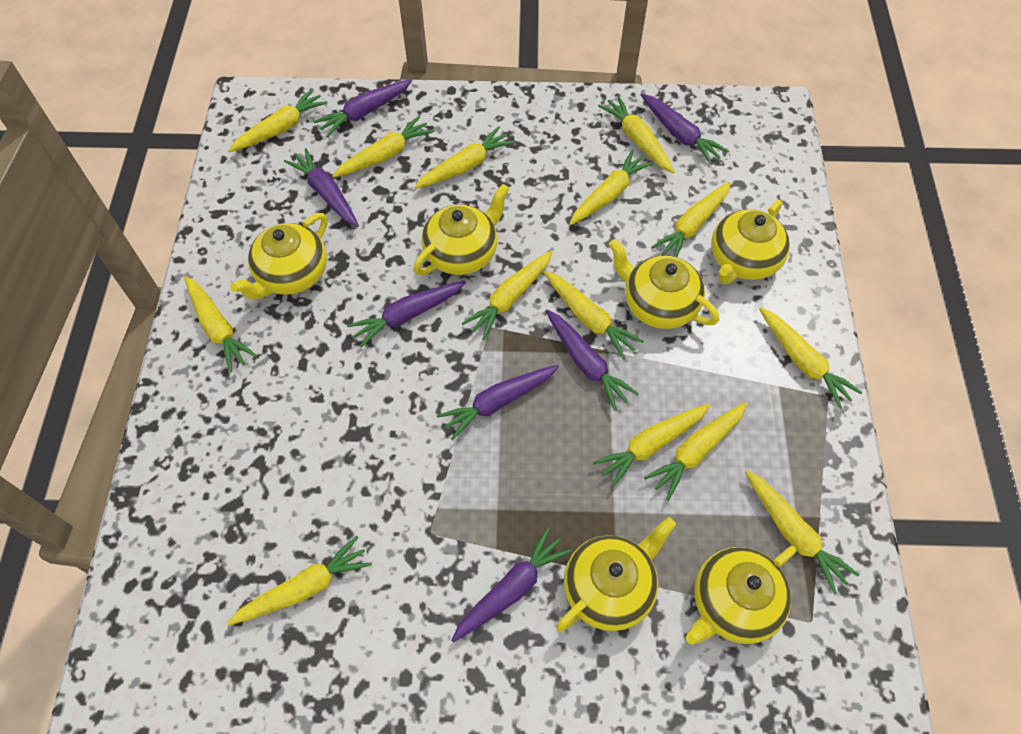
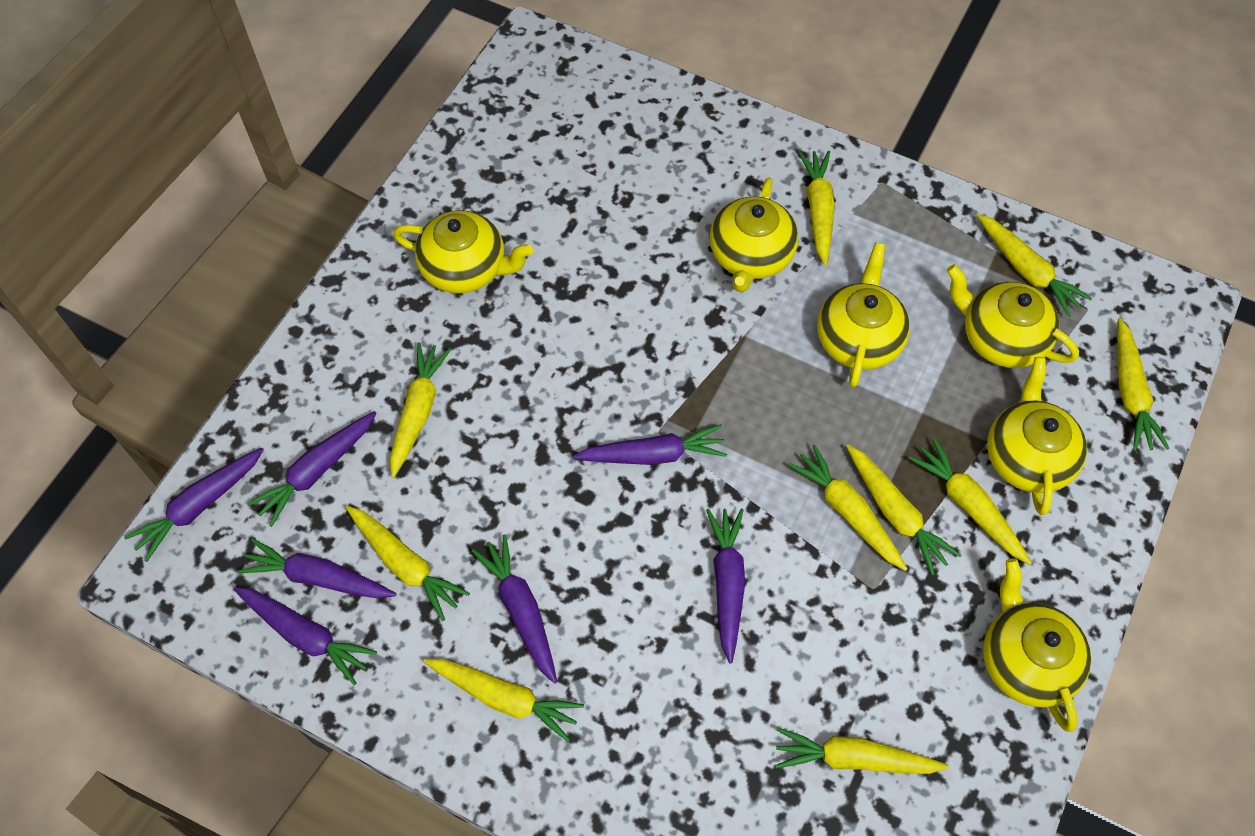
yellow carrot: 14 -> 10

